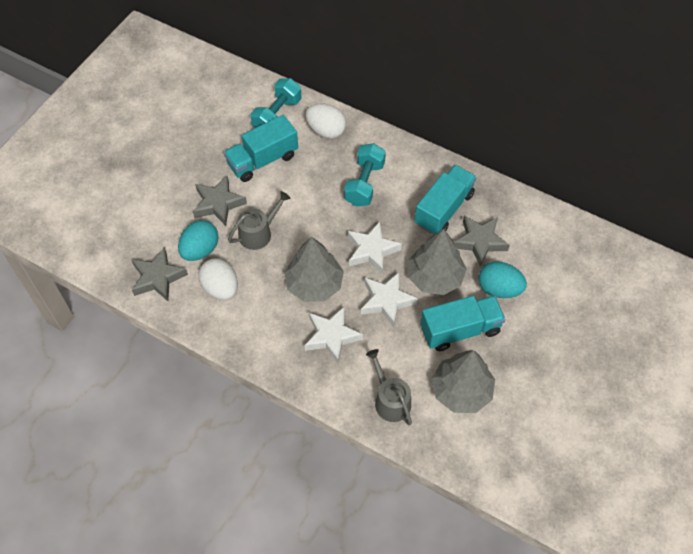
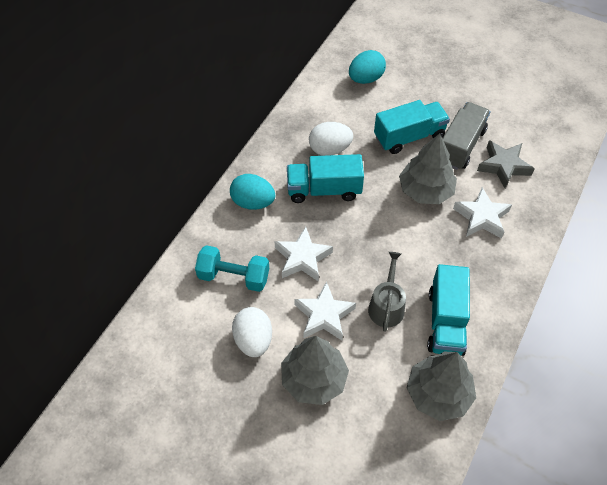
grey star: 3 -> 1
grey truck: 0 -> 1
grey watering can: 2 -> 1
turquoise dumbbell: 2 -> 1

